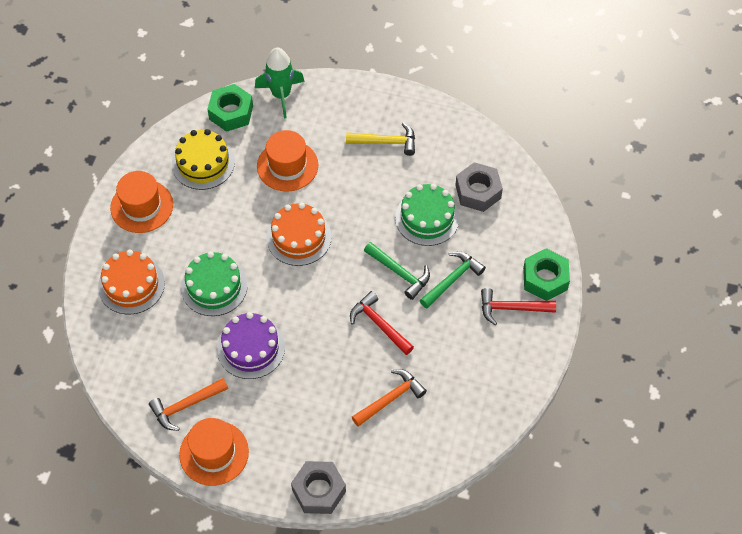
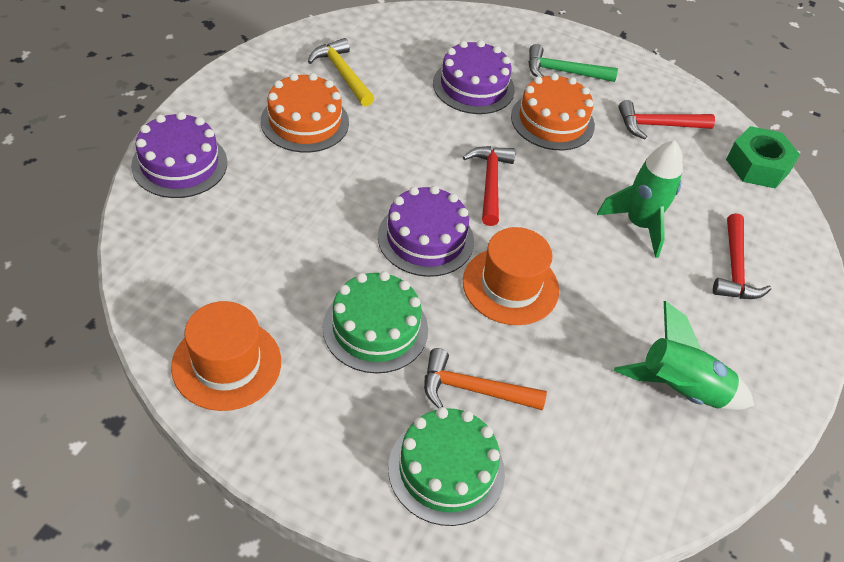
green hammer: 2 -> 1
green nut: 2 -> 1
green rocket: 1 -> 2
grey nut: 2 -> 0
orange hammer: 2 -> 1
orange hat: 3 -> 2
purple cake: 1 -> 3
red hammer: 2 -> 3
yellow cake: 1 -> 0

